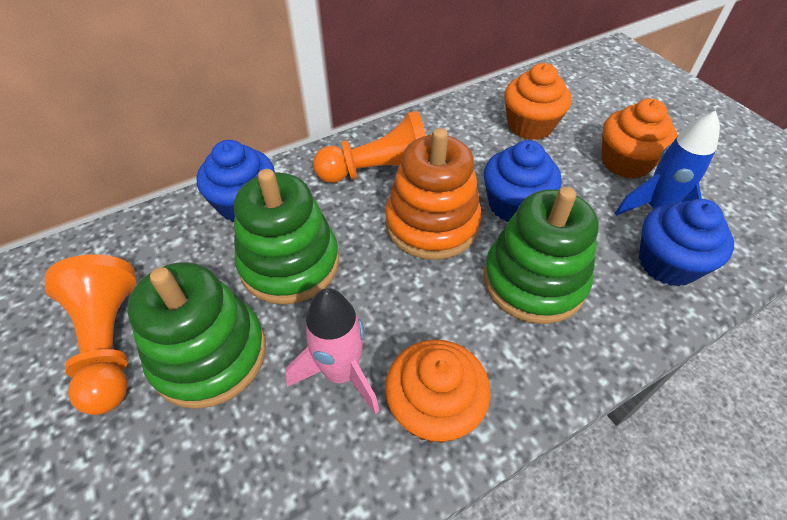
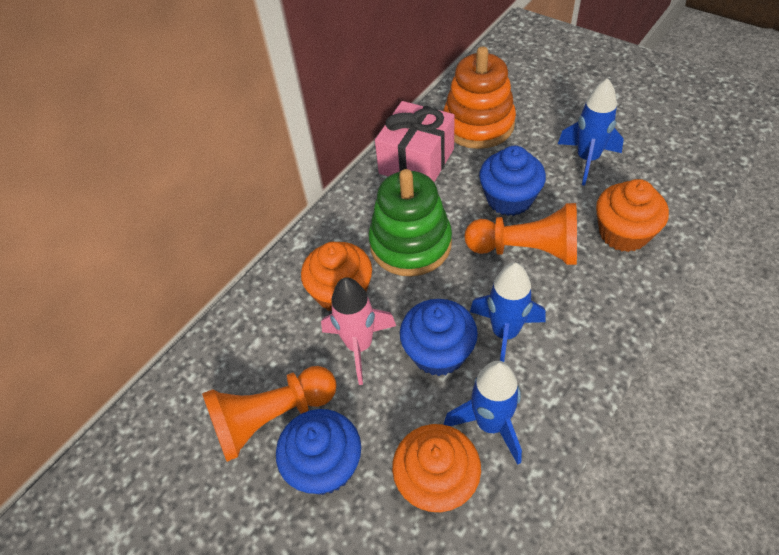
blue rocket: 1 -> 3
green stacking toy: 3 -> 1
pink gift: 0 -> 1

